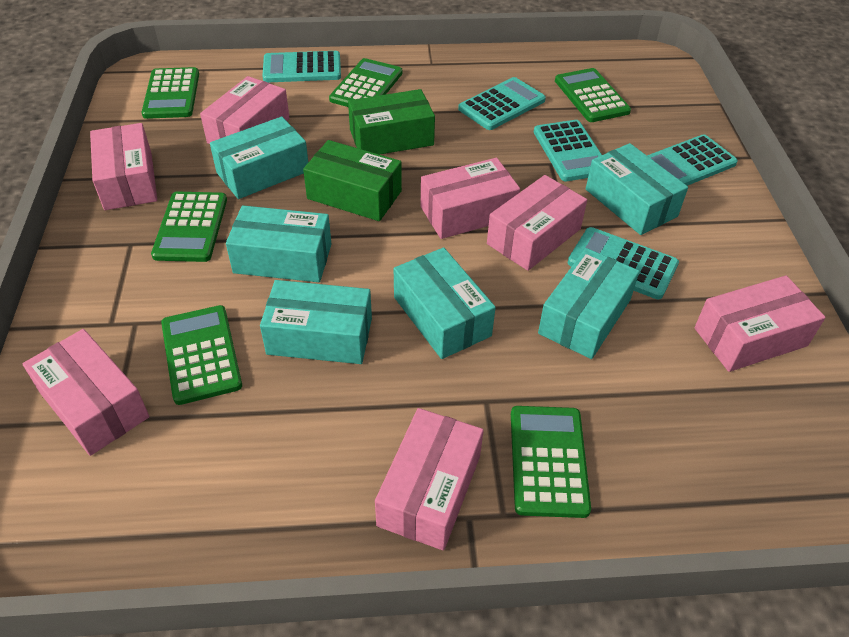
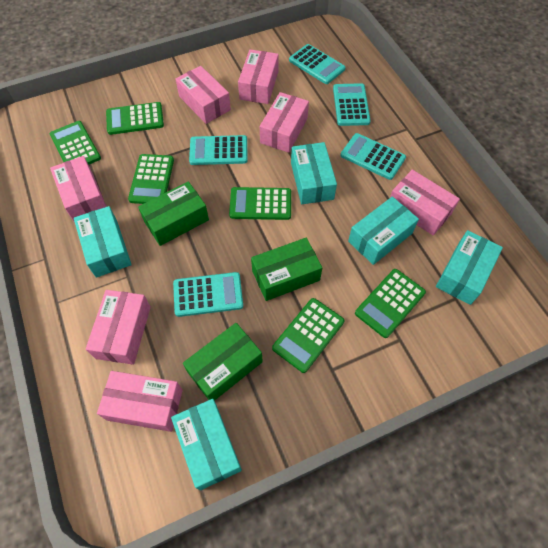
green box: 2 -> 3
turquoise box: 6 -> 5

